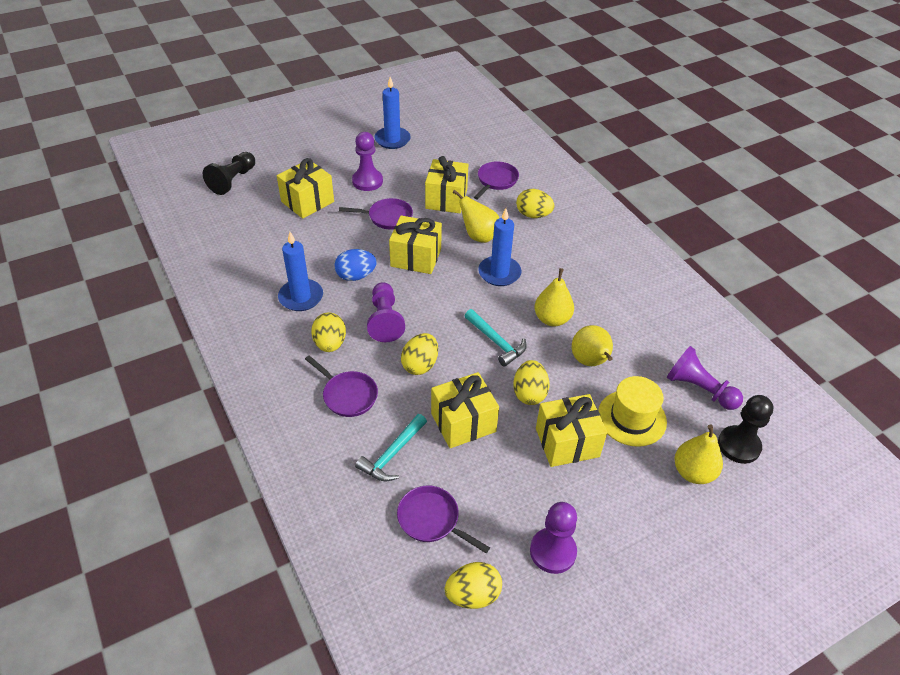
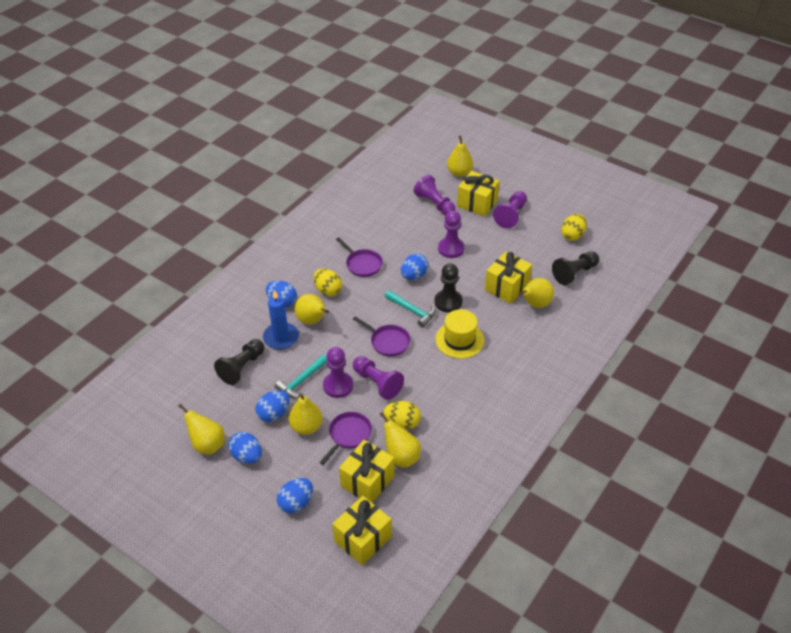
black pawn: 2 -> 3
blue candle: 3 -> 1
blue egg: 1 -> 5
purple pan: 4 -> 3
purple pawn: 4 -> 5
yellow egg: 5 -> 3
yellow gift: 5 -> 4
yellow pear: 4 -> 6

